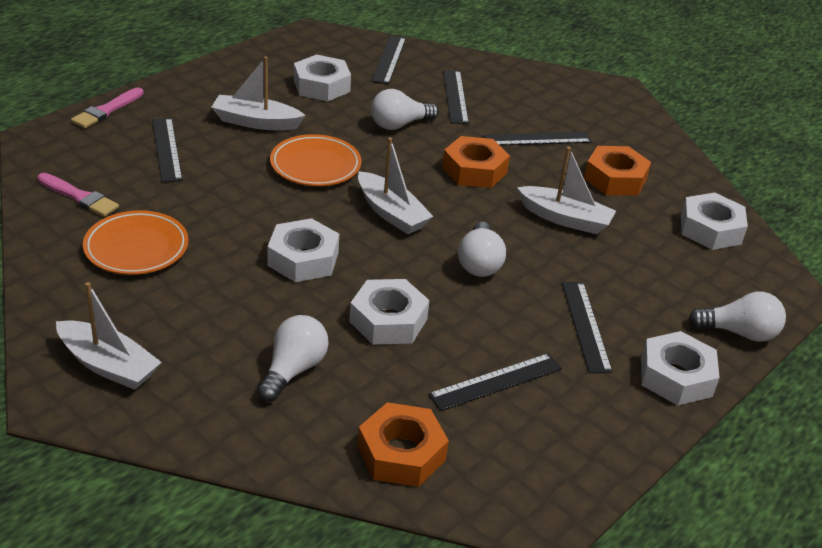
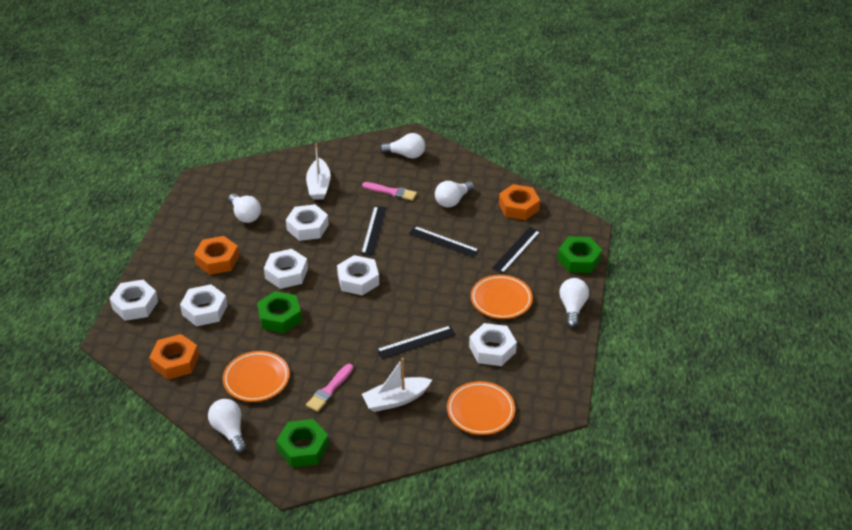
black ruler: 6 -> 4
green nut: 0 -> 3
orange plate: 2 -> 3
white boat: 4 -> 2
white light bulb: 4 -> 5
white nut: 5 -> 6

